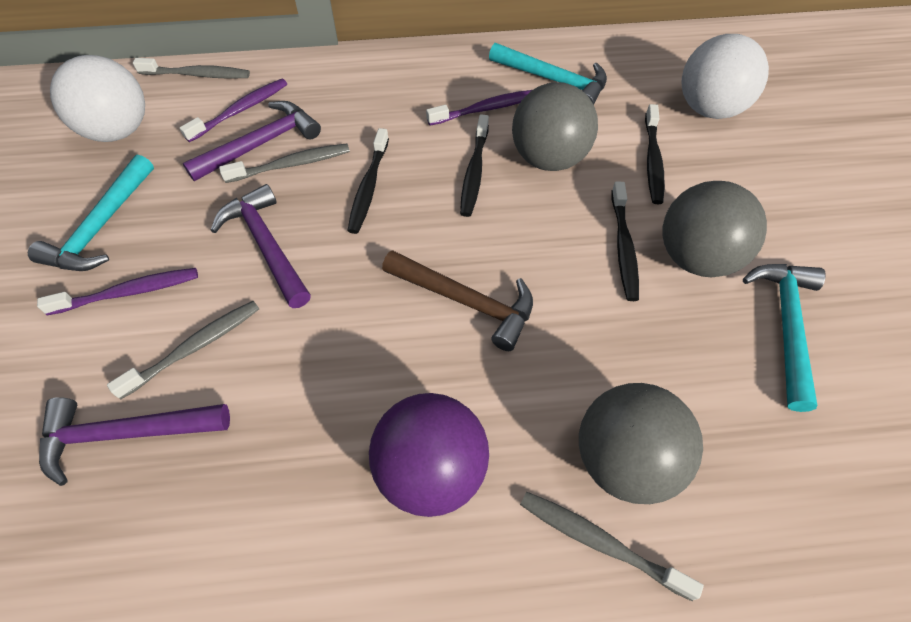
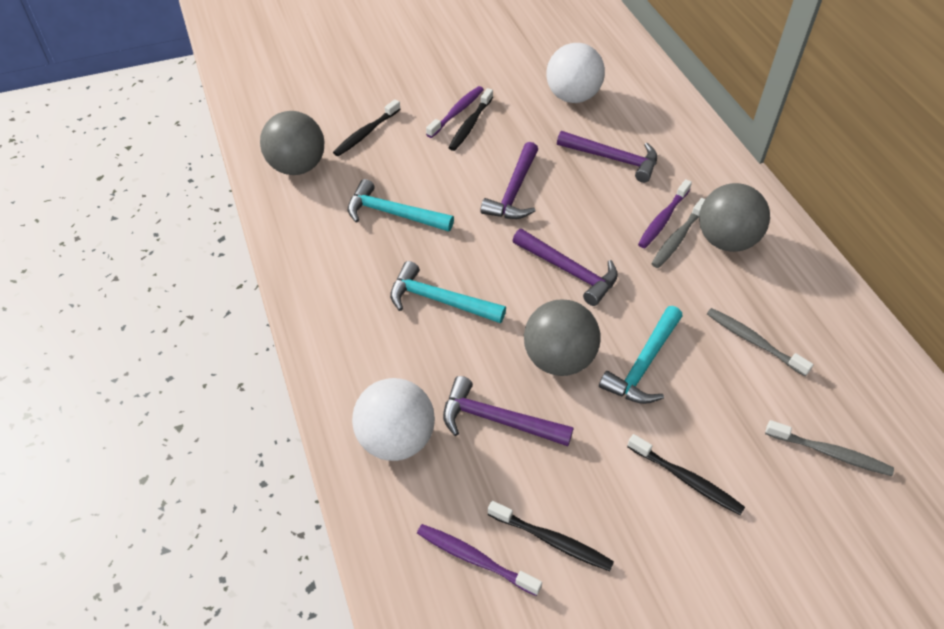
brown hammer: 1 -> 0
grey toothbrush: 4 -> 3
purple ball: 1 -> 0
purple hammer: 3 -> 4

